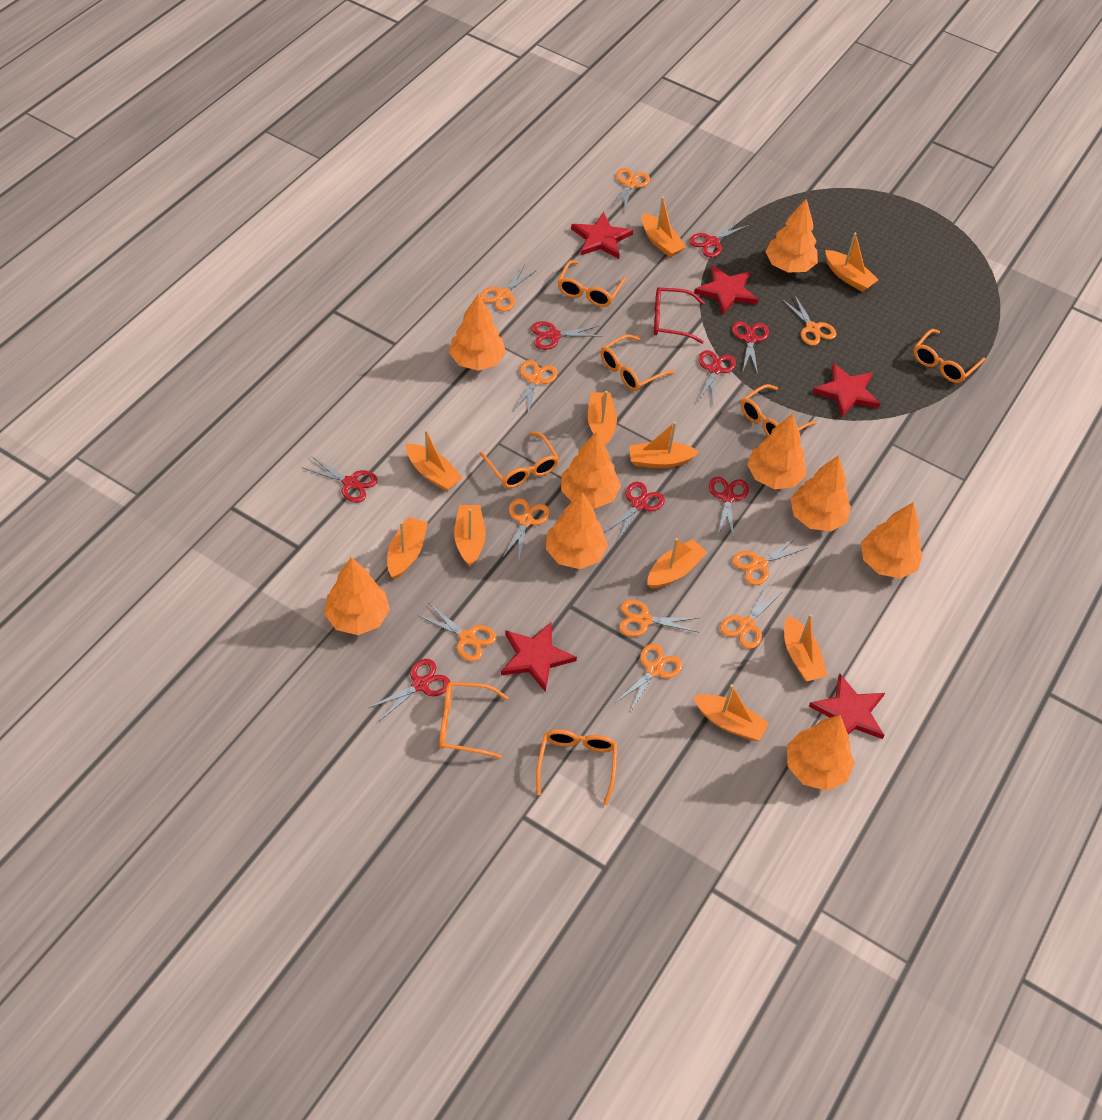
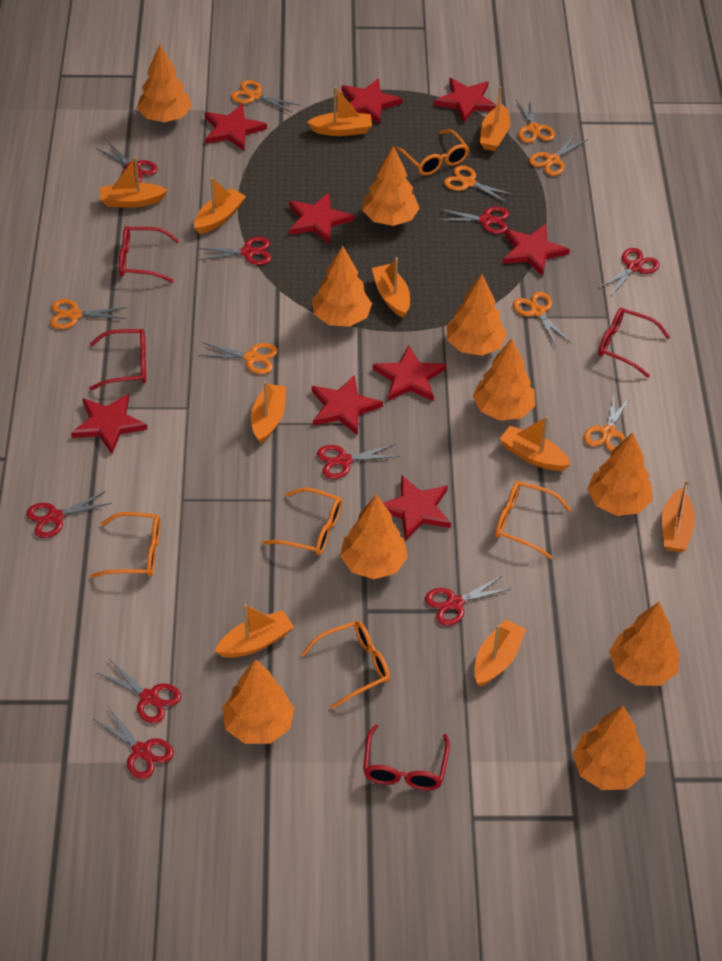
orange glasses: 7 -> 5
orange scissors: 10 -> 8
orange tree: 9 -> 10
red glasses: 1 -> 4
red scissors: 8 -> 9
red star: 5 -> 9

